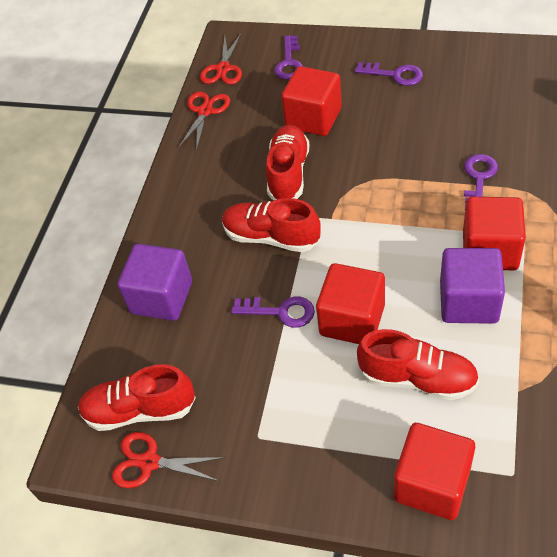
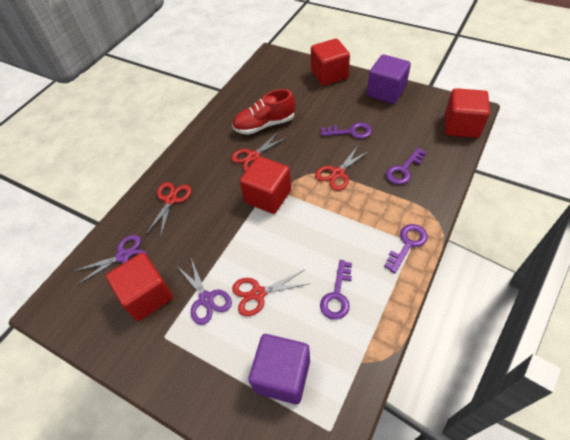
purple scissors: 0 -> 2
red scissors: 3 -> 4
red shoe: 4 -> 1

